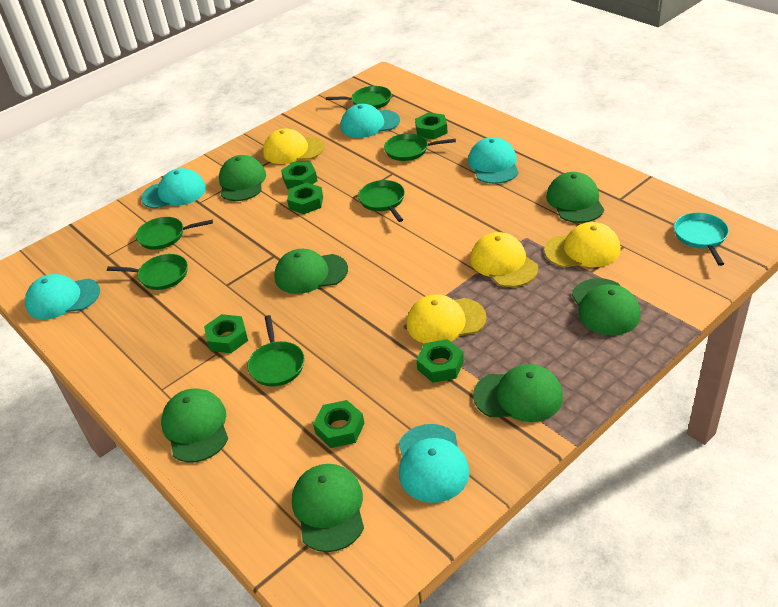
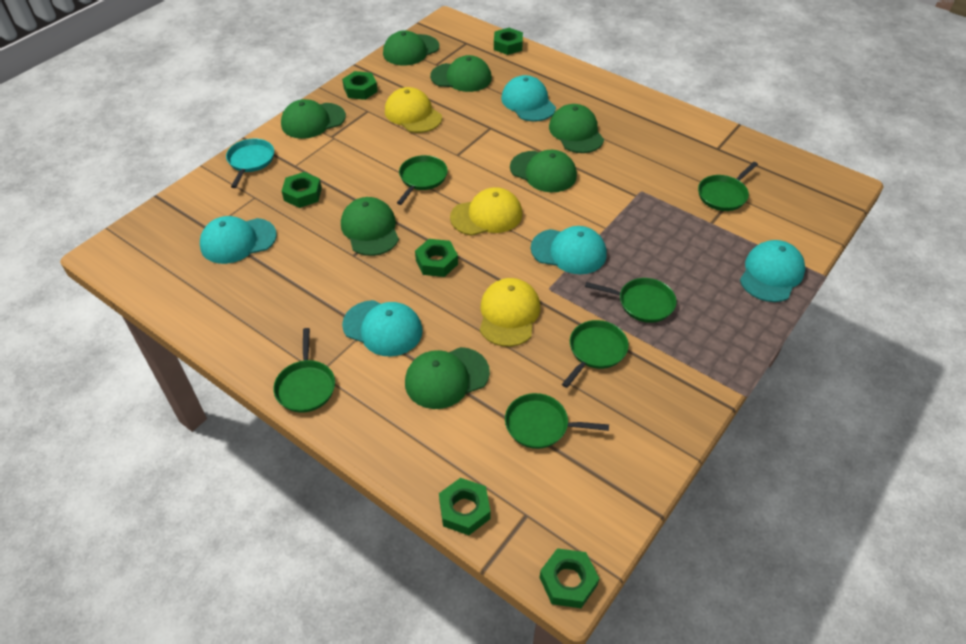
yellow cap: 4 -> 3

